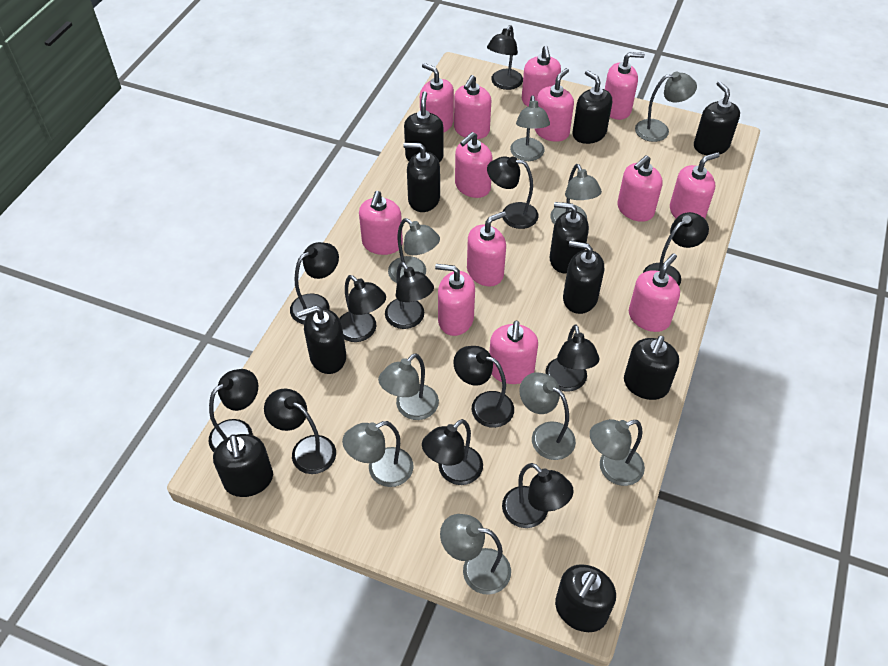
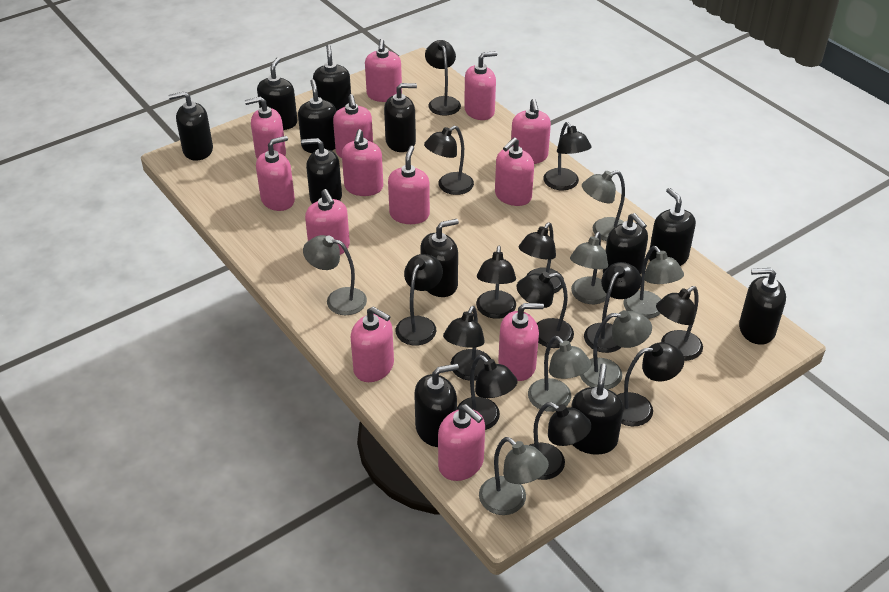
black lamp: 12 -> 13
black soap dispenser: 10 -> 12
grey lamp: 9 -> 7

